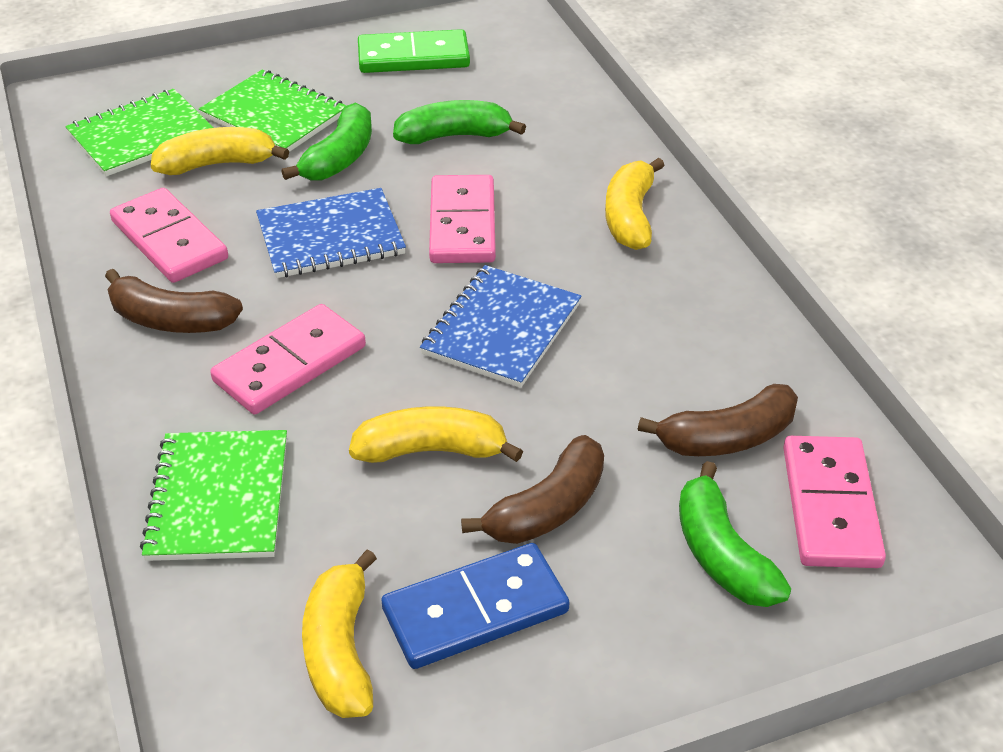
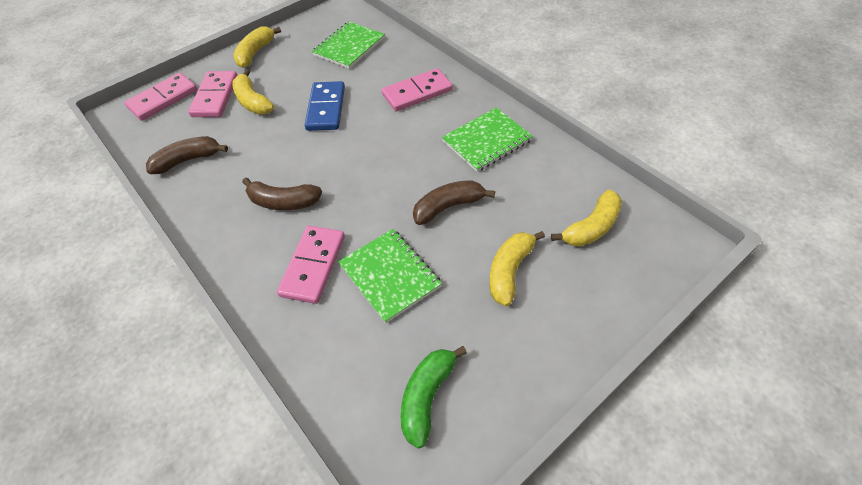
blue notebook: 2 -> 0
green banana: 3 -> 1
green domino: 1 -> 0

